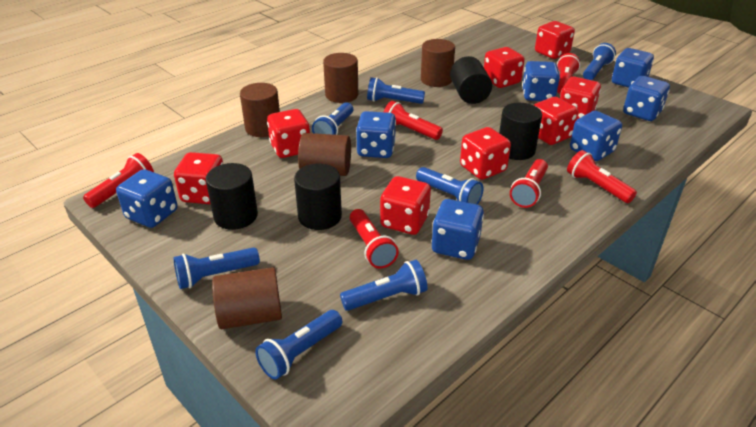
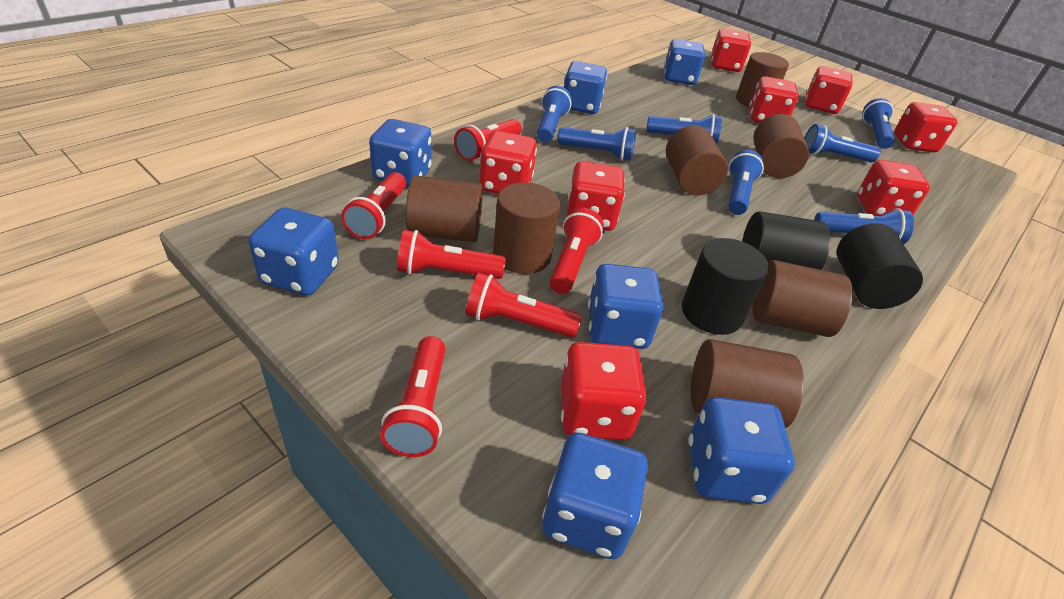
black cylinder: 4 -> 3
brown cylinder: 5 -> 7

